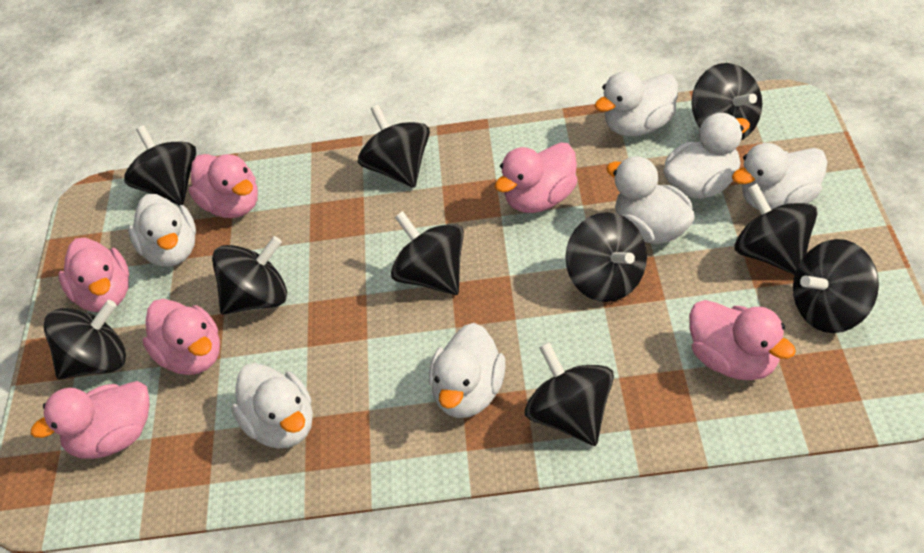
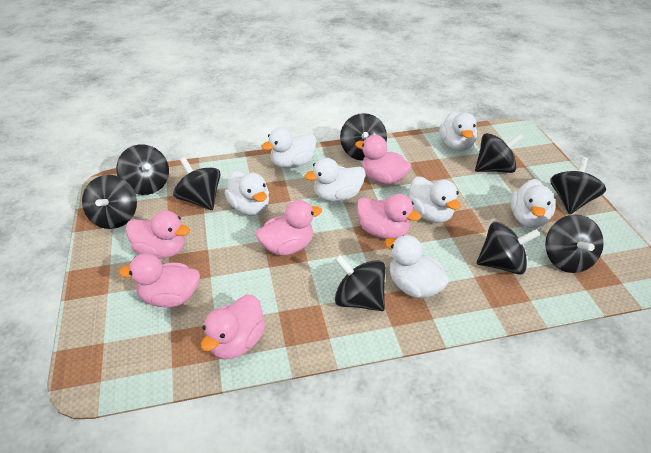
black spinning top: 10 -> 9

